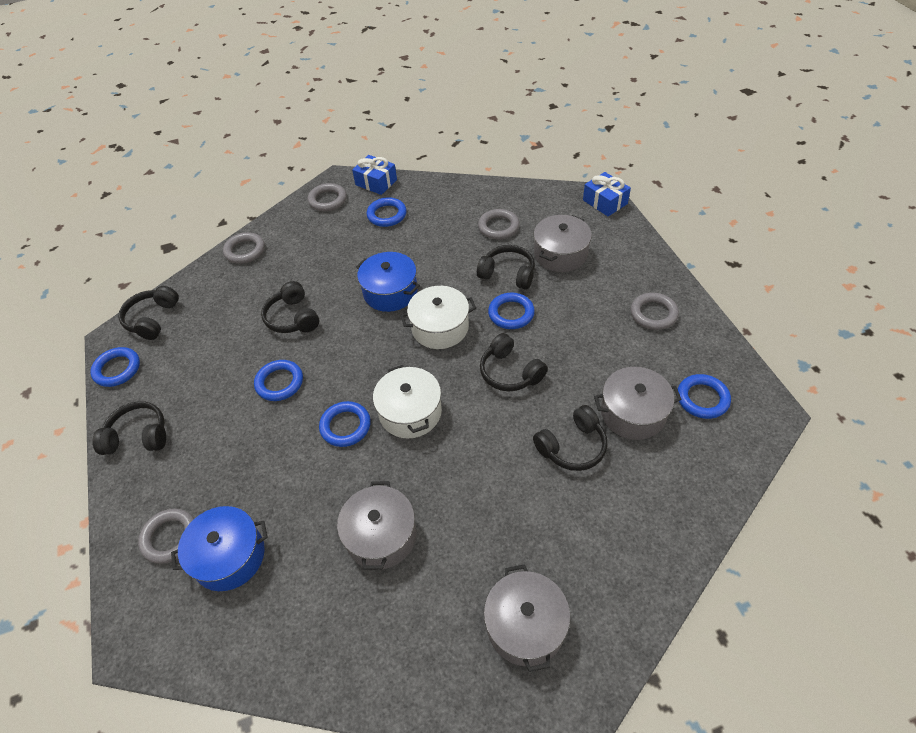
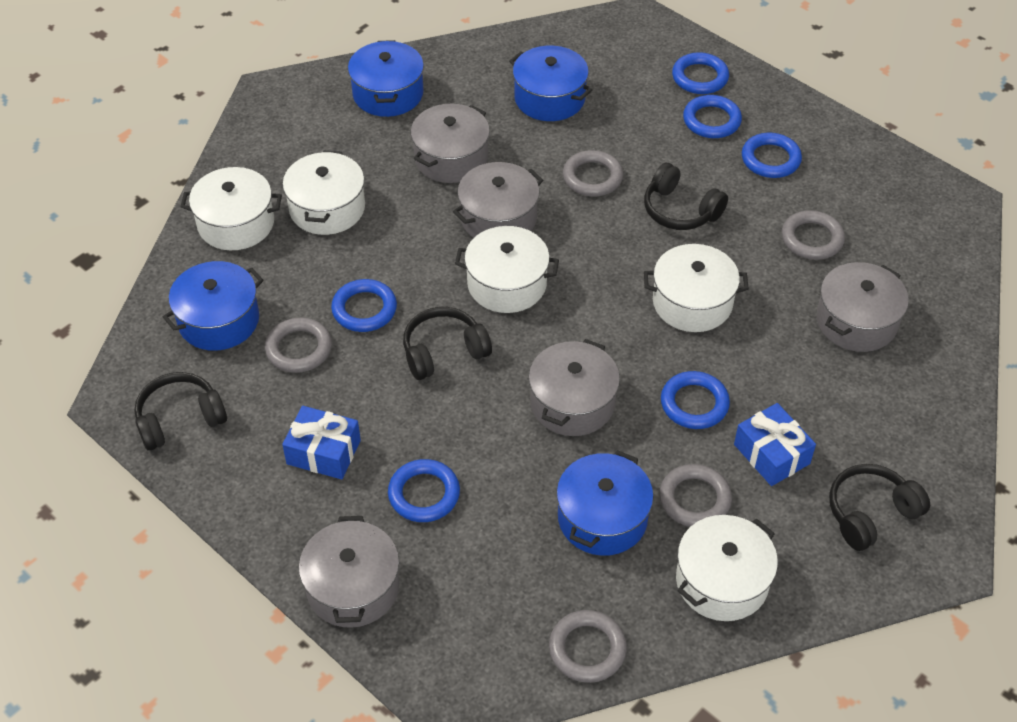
black headphones: 6 -> 4
blue pot: 2 -> 4
grey pot: 4 -> 5
white pot: 2 -> 5

